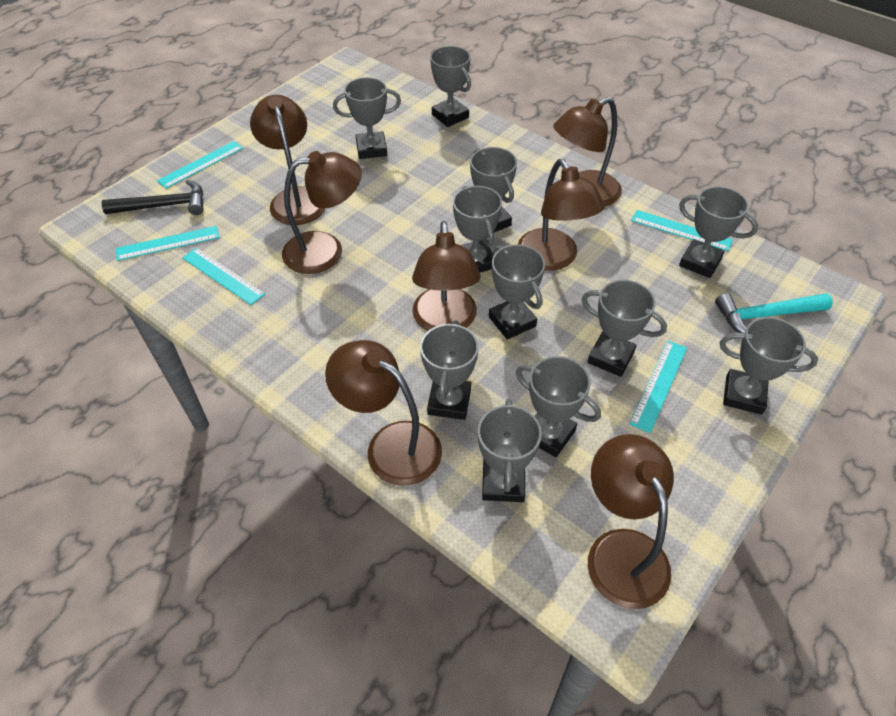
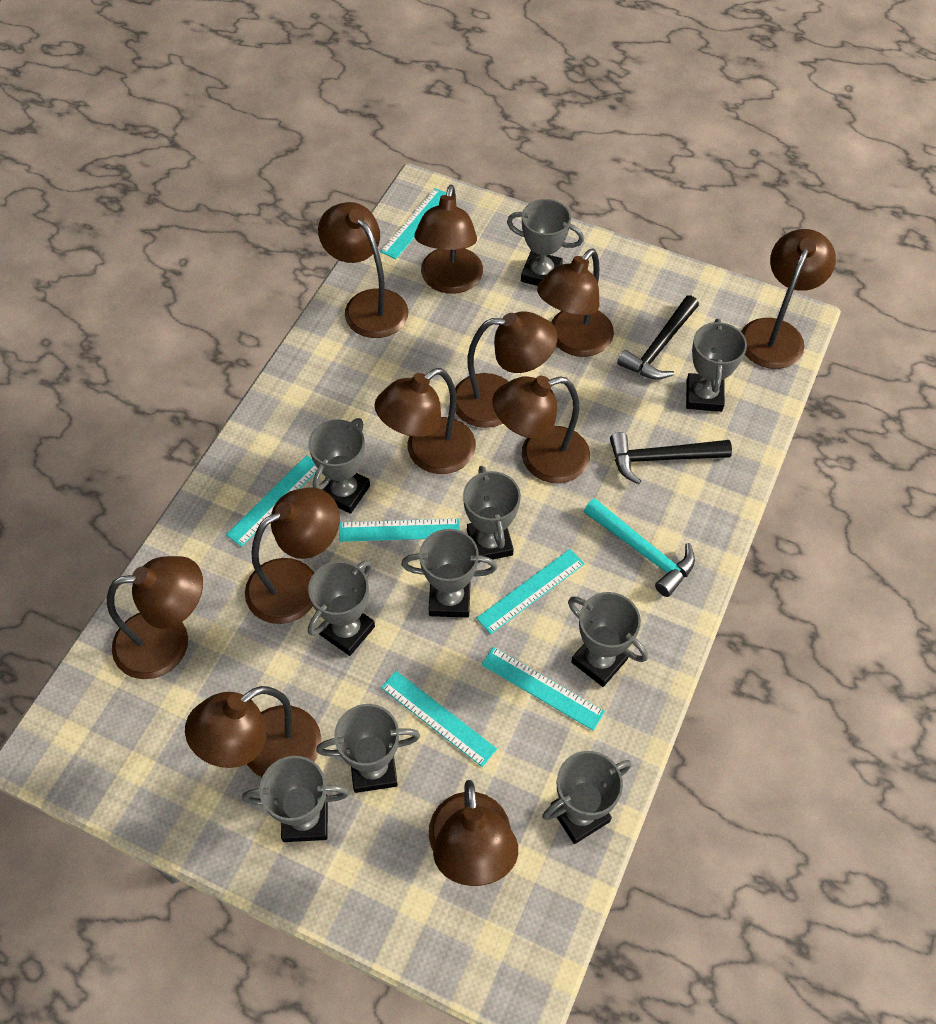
black hammer: 1 -> 2
brown lamp: 7 -> 11
grey trophy: 11 -> 10
turquoise ruler: 5 -> 6

